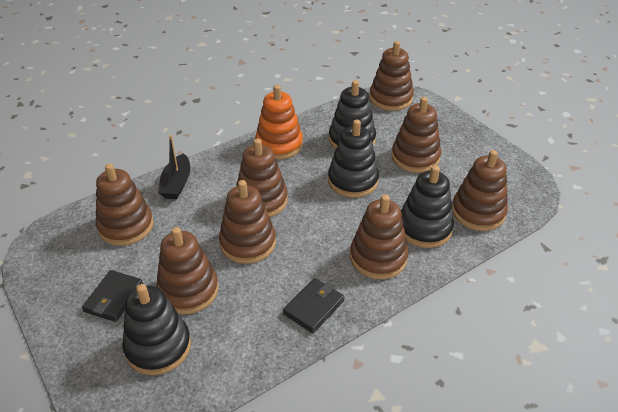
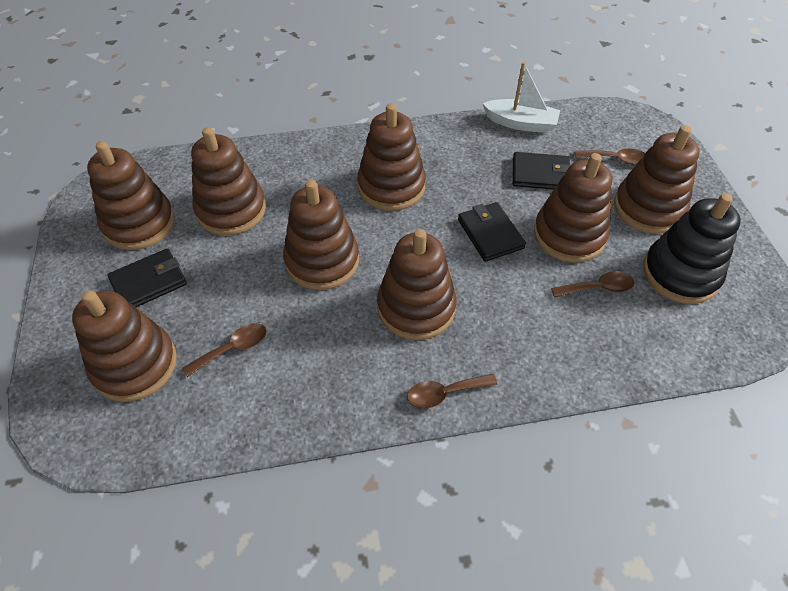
black boat: 1 -> 0
black stacking toy: 4 -> 1
black wallet: 2 -> 3
brown spoon: 0 -> 4
orange stacking toy: 1 -> 0
white boat: 0 -> 1

